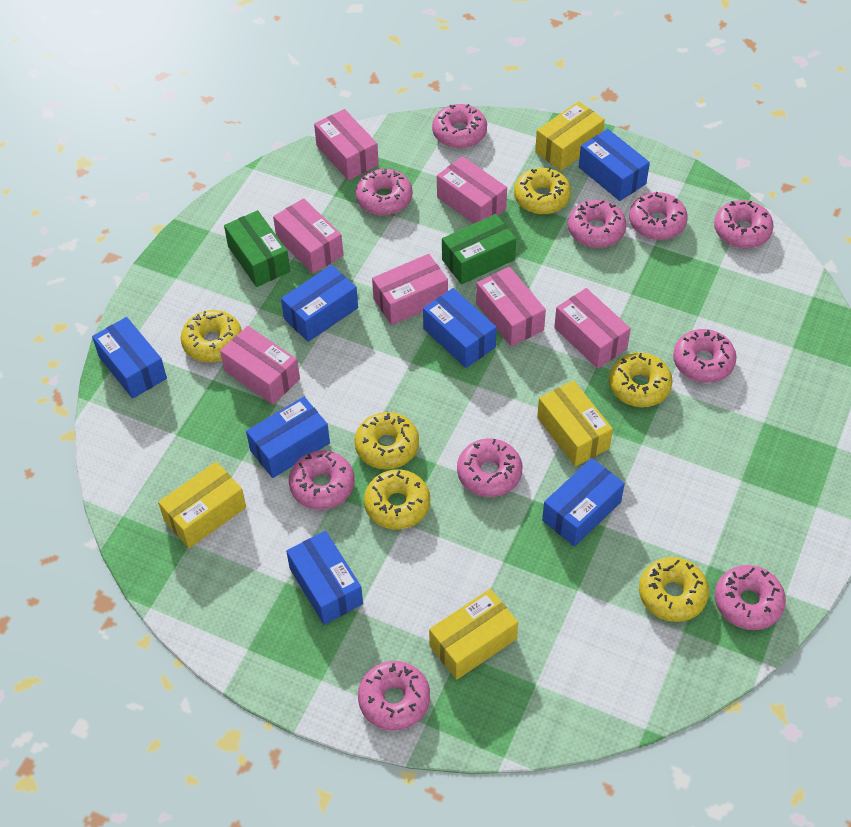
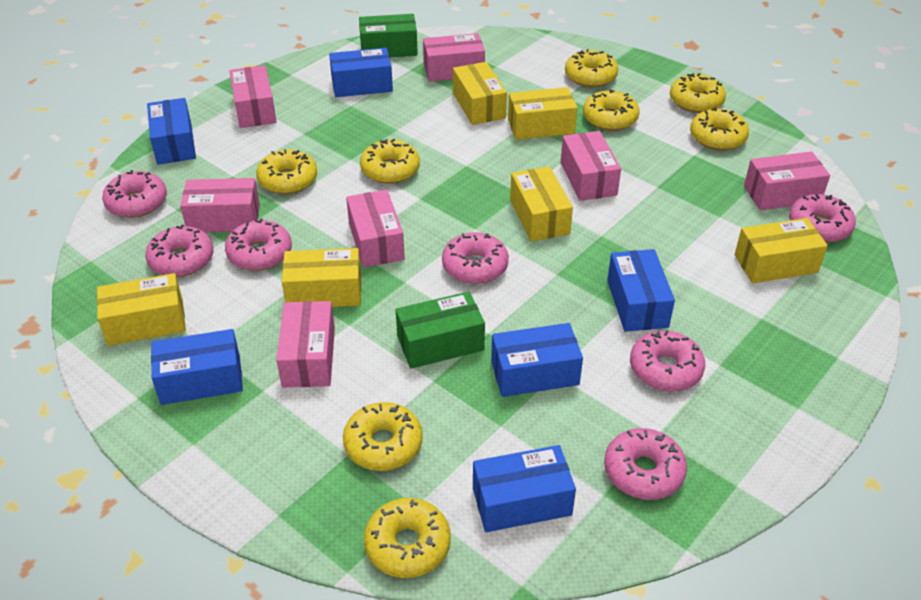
blue box: 7 -> 6
pink donut: 10 -> 7
yellow box: 4 -> 6
yellow donut: 6 -> 8

